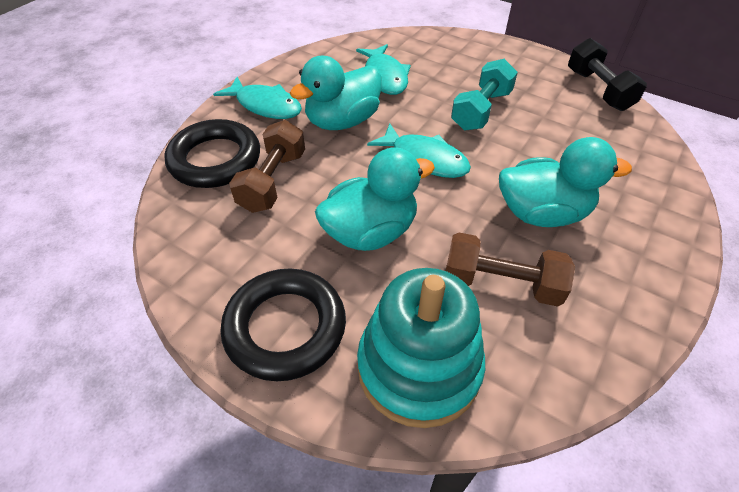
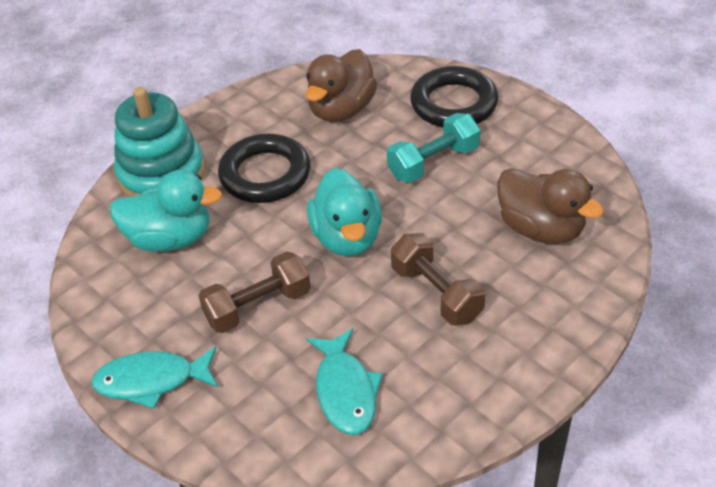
black dumbbell: 1 -> 0
brown duck: 0 -> 2
turquoise duck: 3 -> 2
turquoise fish: 3 -> 2

